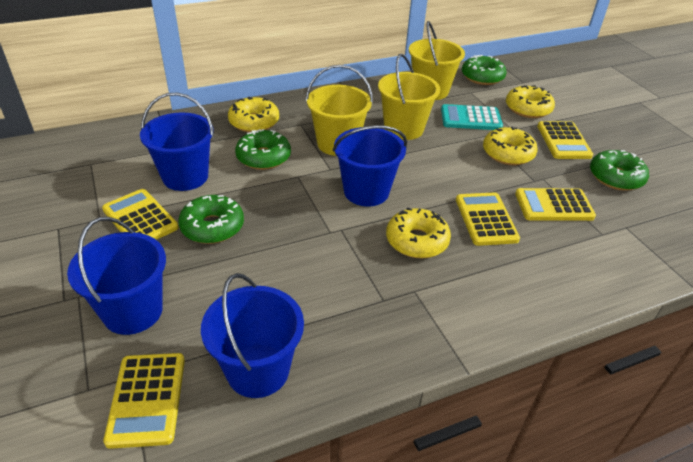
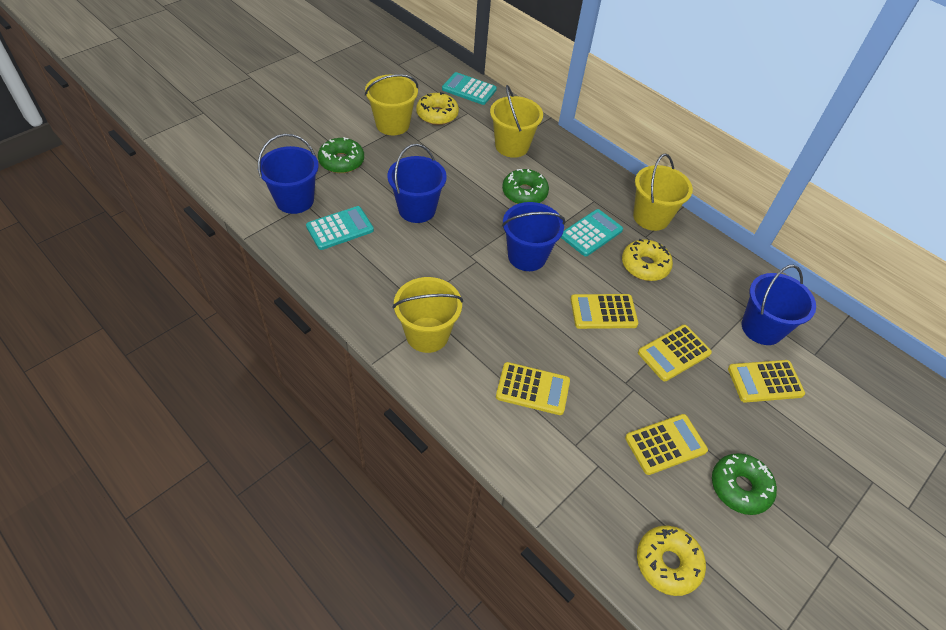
green donut: 4 -> 3
turquoise calculator: 1 -> 3
yellow bucket: 3 -> 4
yellow donut: 4 -> 3

